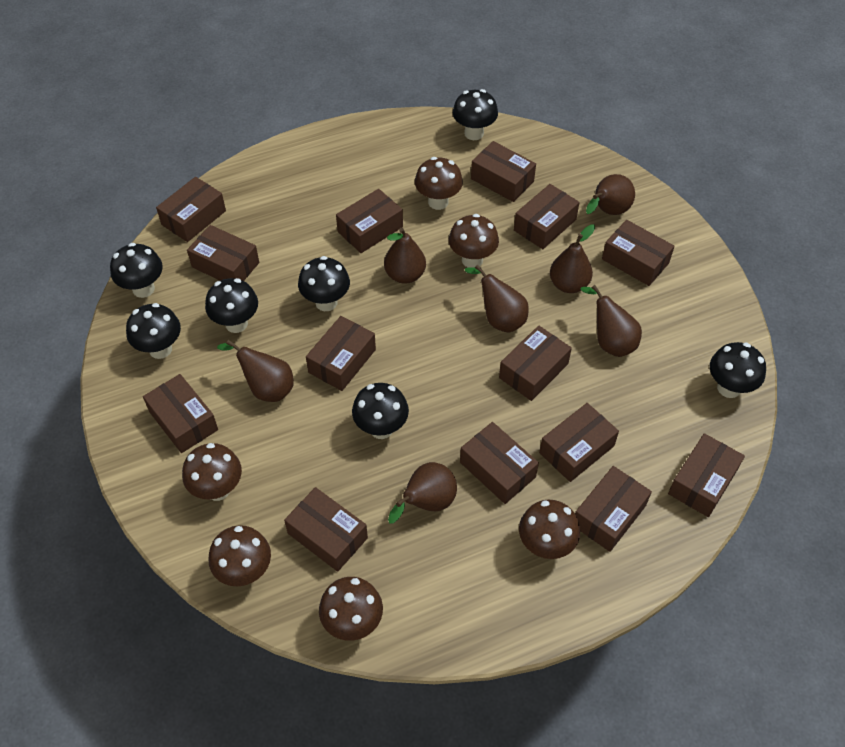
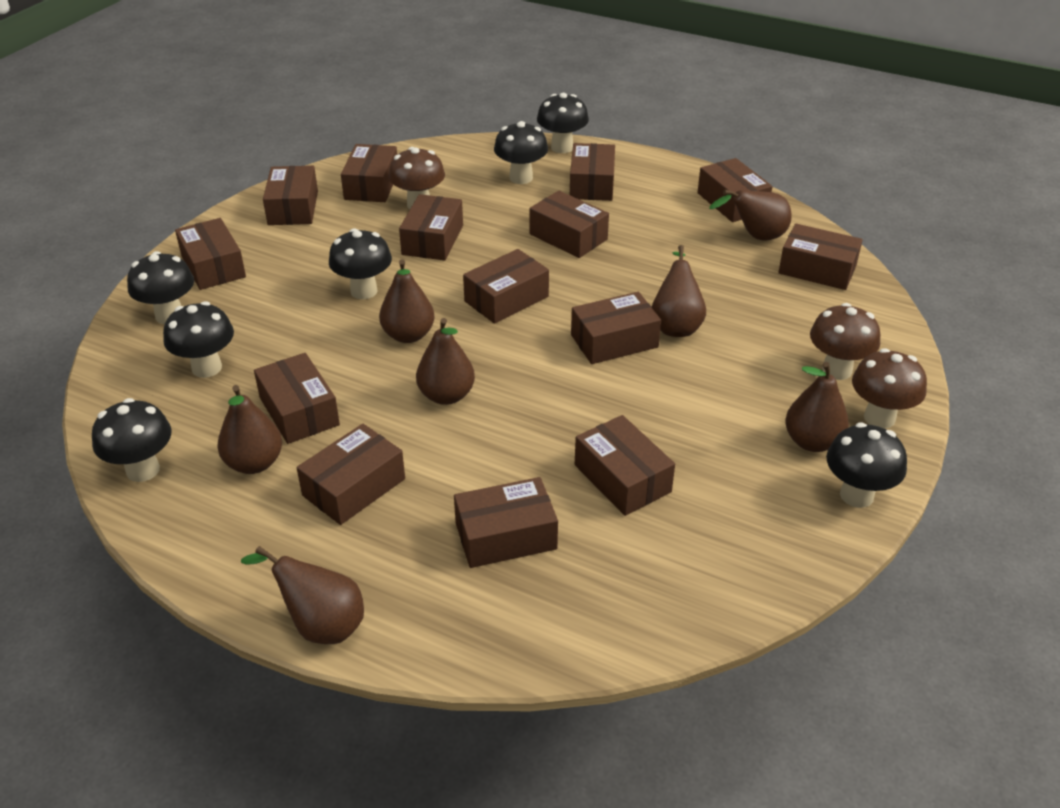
brown mushroom: 6 -> 3

